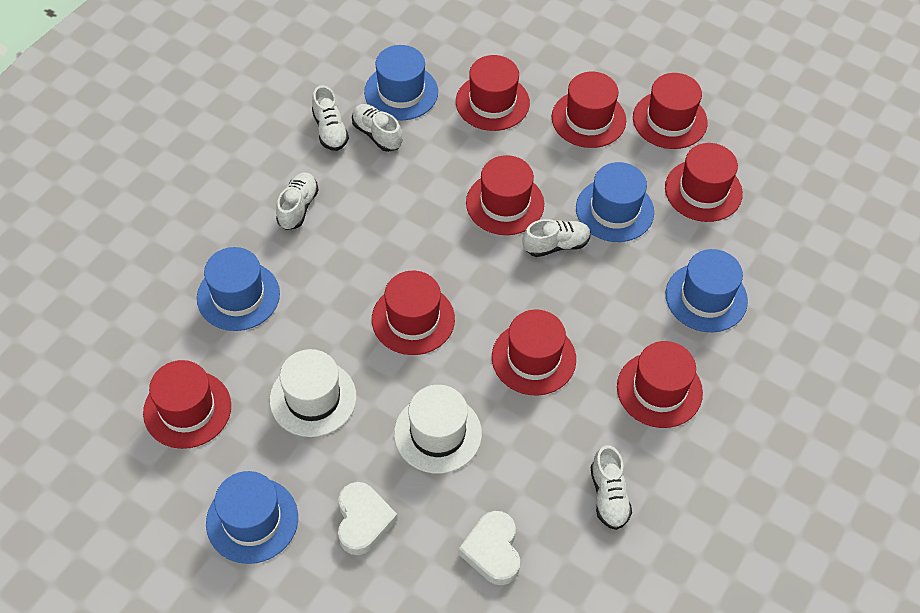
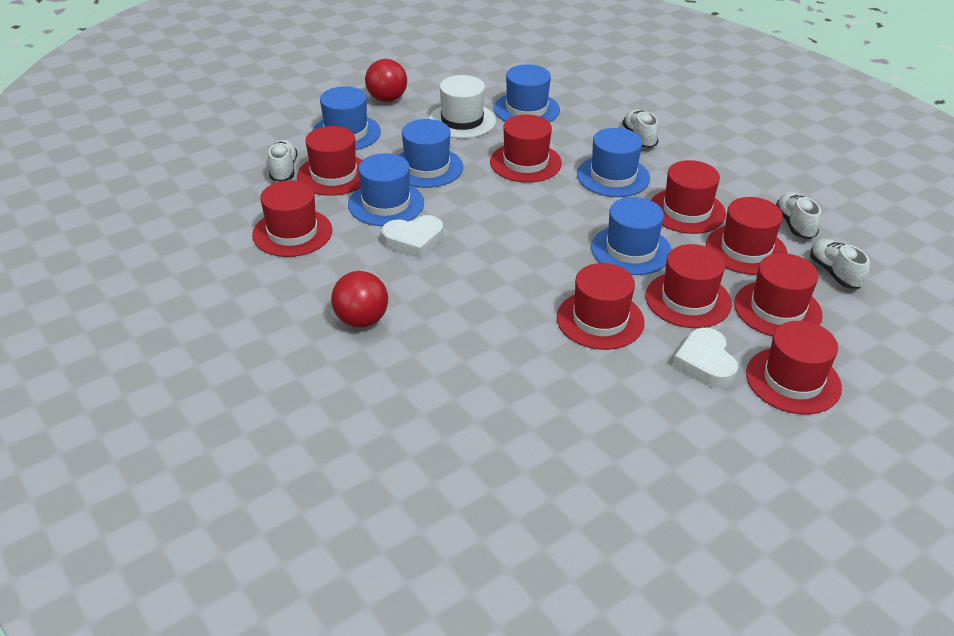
blue hat: 5 -> 6
red ball: 0 -> 2
white hat: 2 -> 1
white shoe: 5 -> 4

